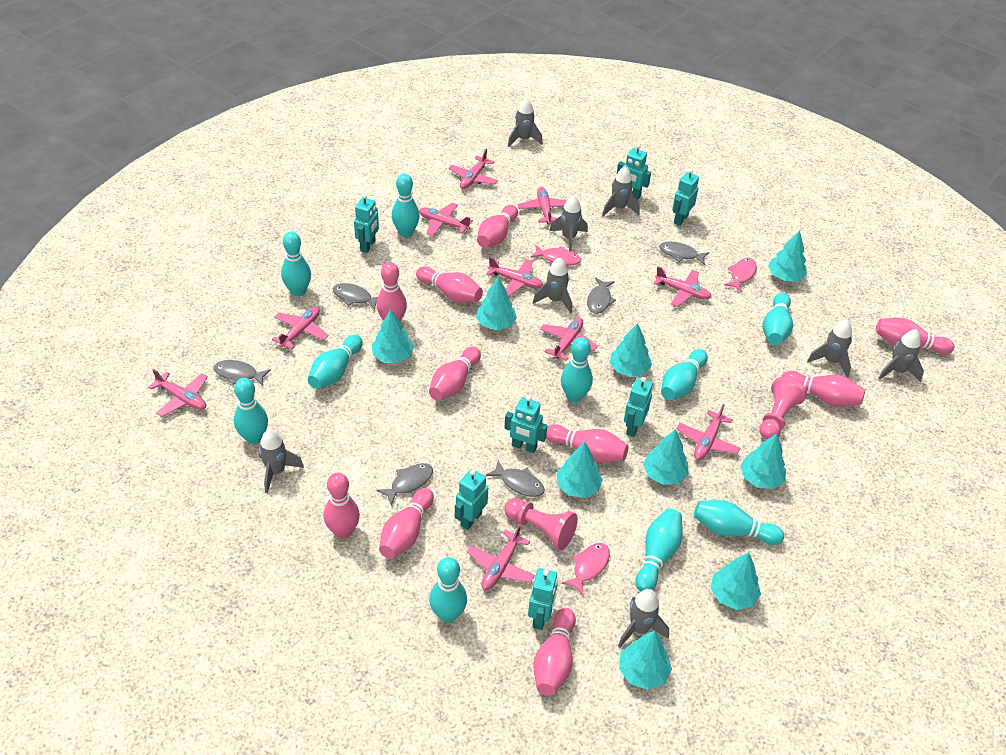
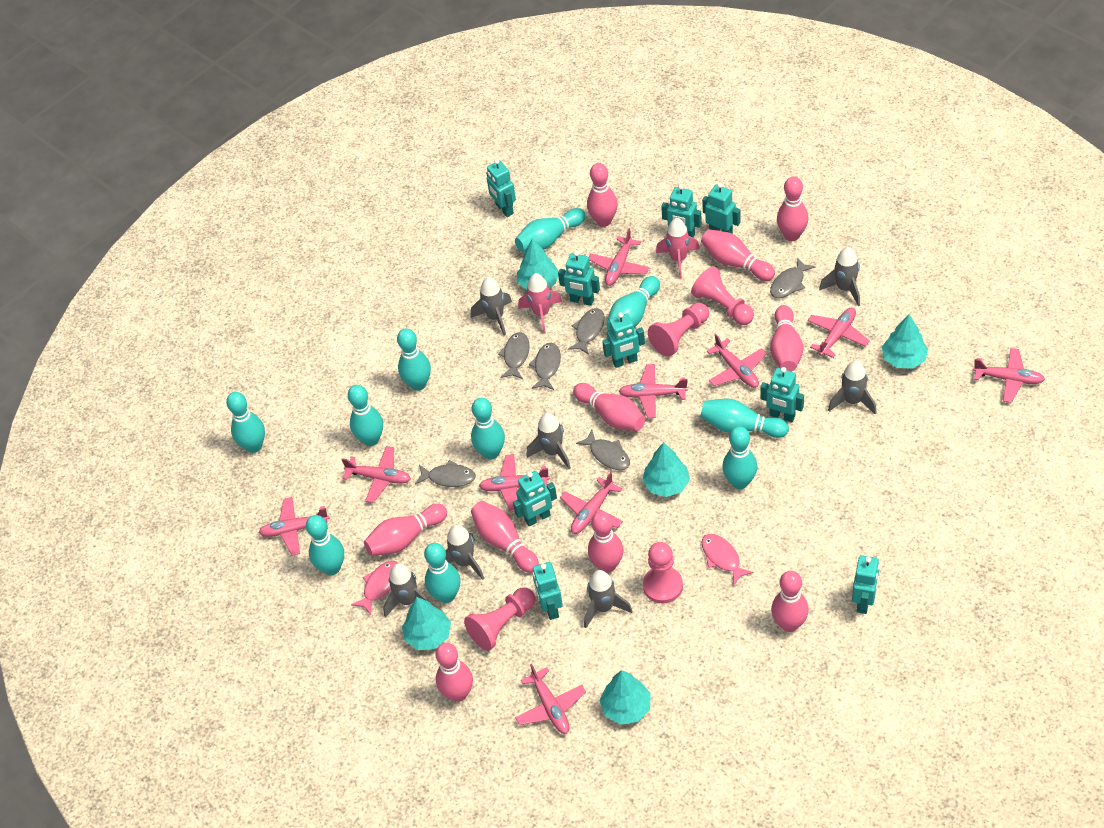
grey rocket: 8 -> 7
pink fish: 3 -> 2
pink pawn: 2 -> 4
pink rocket: 0 -> 2
turquoise robot: 7 -> 9
turquoise tree: 9 -> 5

